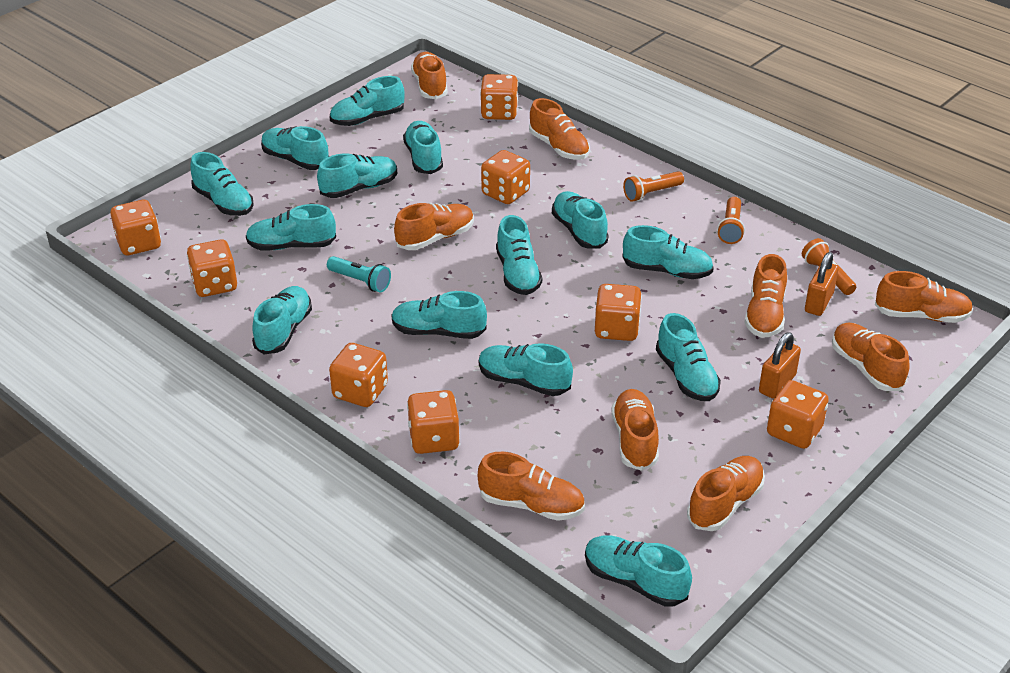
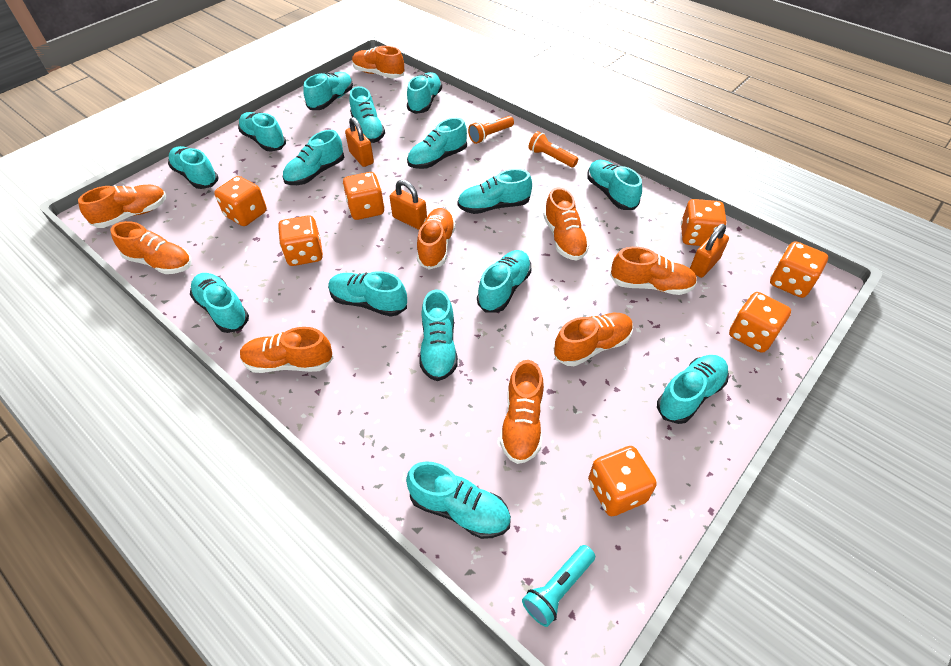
orange dice: 8 -> 7
orange flashlight: 3 -> 2
orange padlock: 2 -> 3
turquoise shoe: 14 -> 15

